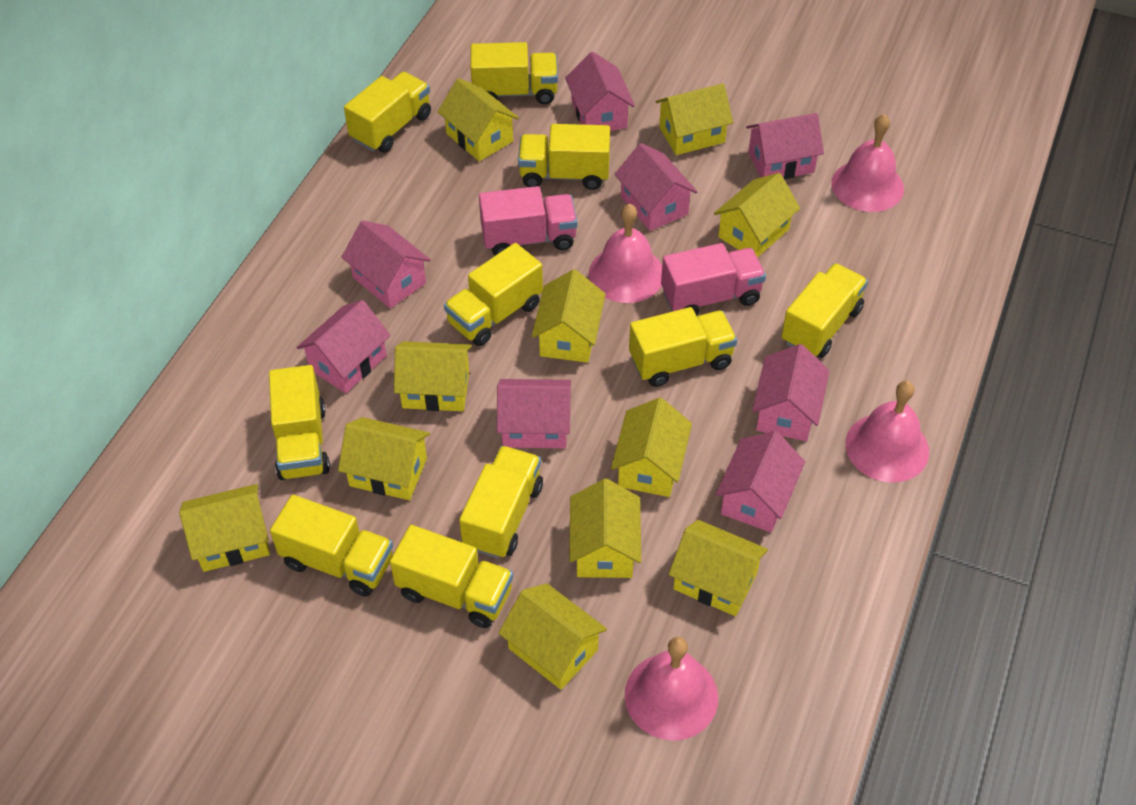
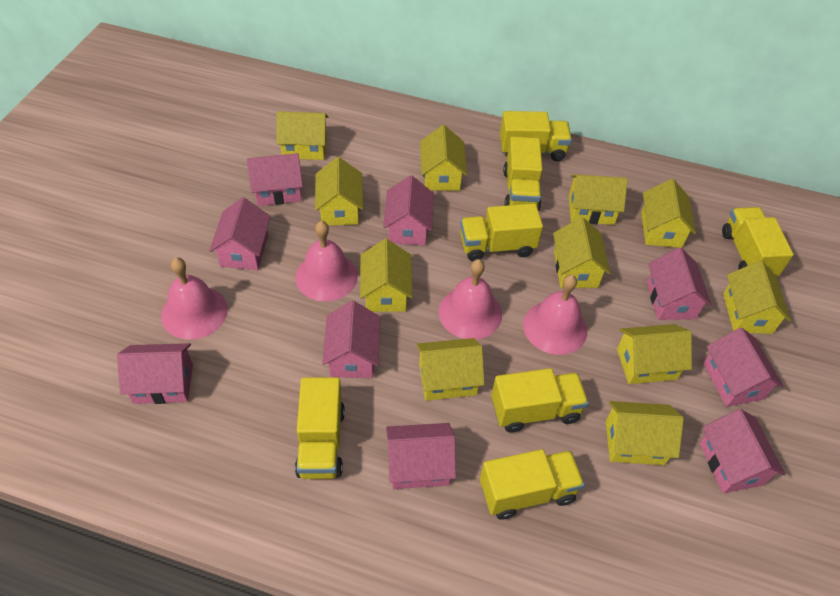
pink house: 8 -> 9
pink truck: 2 -> 0
yellow truck: 10 -> 7

